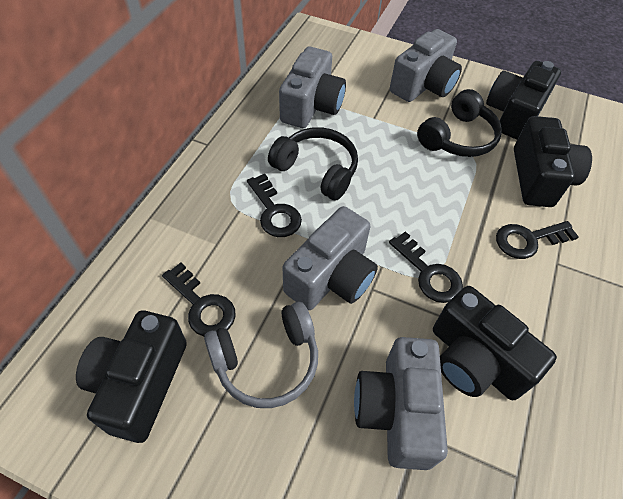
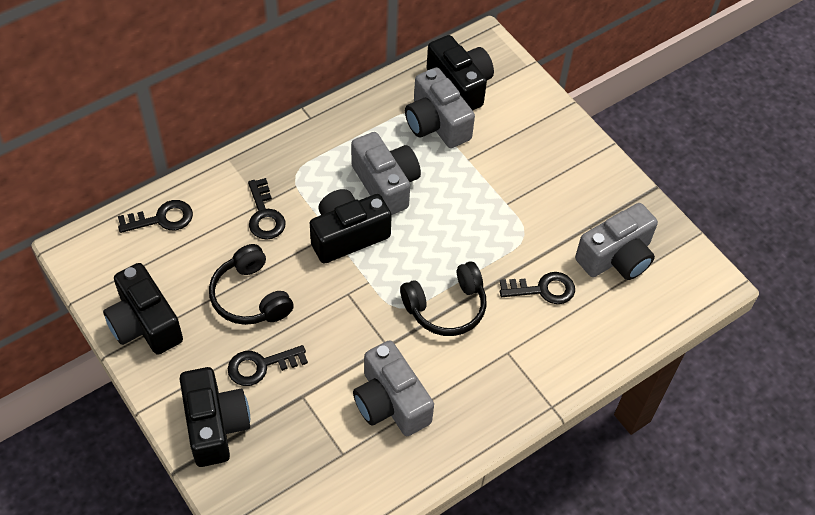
grey headphones: 1 -> 0

